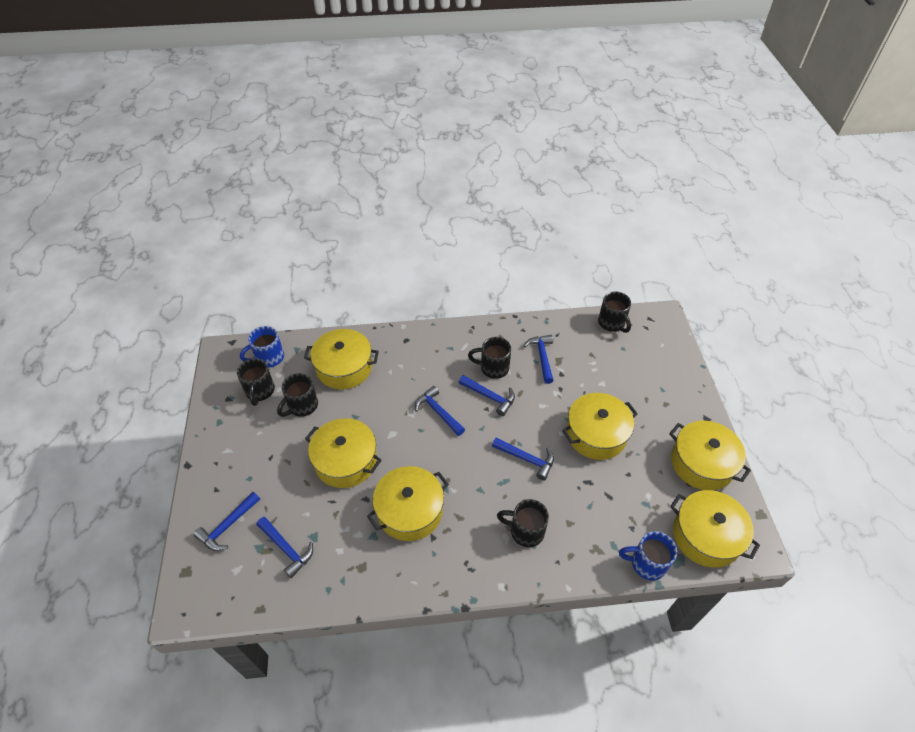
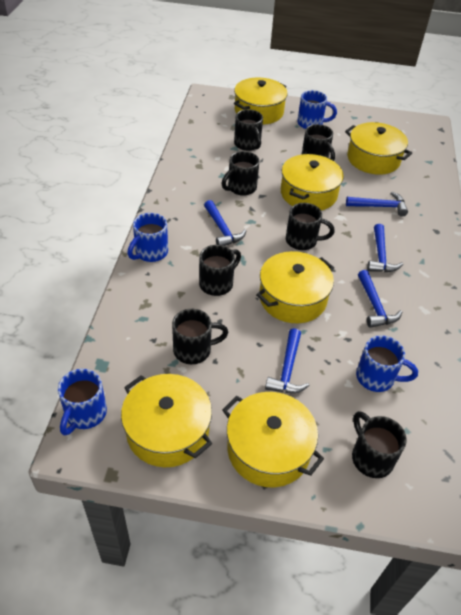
black mug: 5 -> 7
blue hammer: 6 -> 5
blue mug: 2 -> 4

